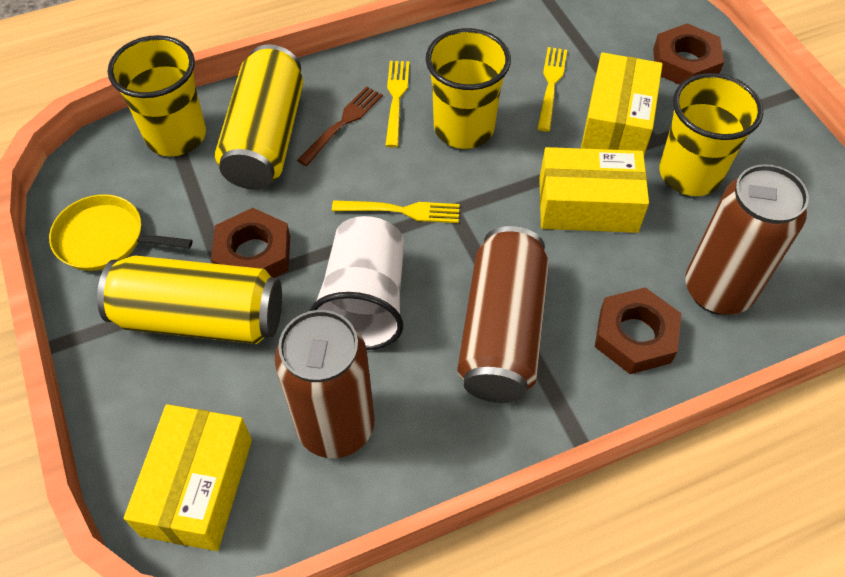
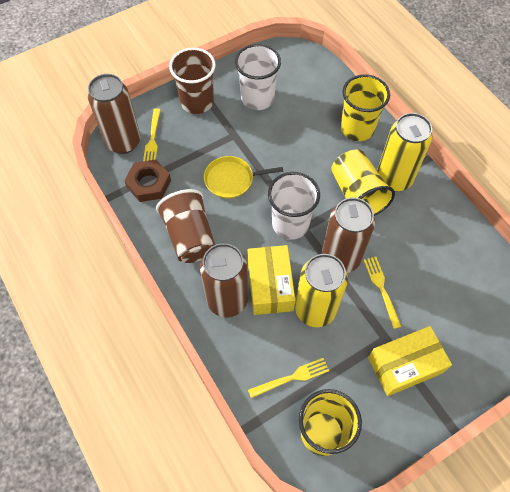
brown cup: 0 -> 2
brown fork: 1 -> 0
brown nut: 3 -> 1
white cup: 1 -> 2
yellow box: 3 -> 2

